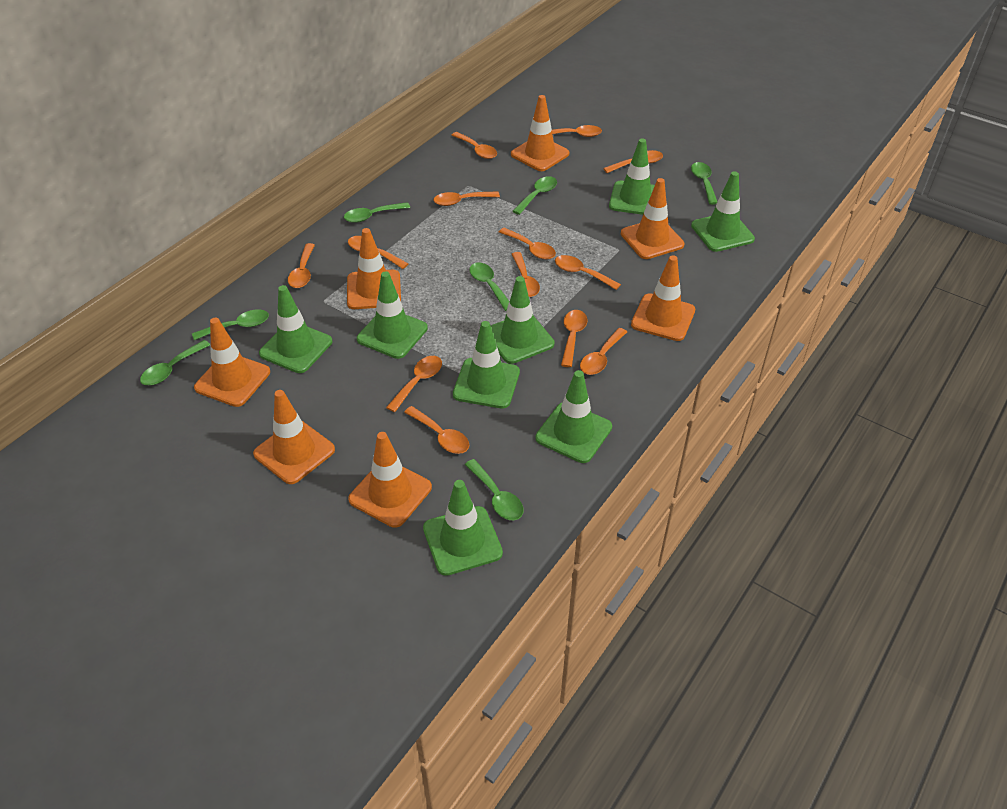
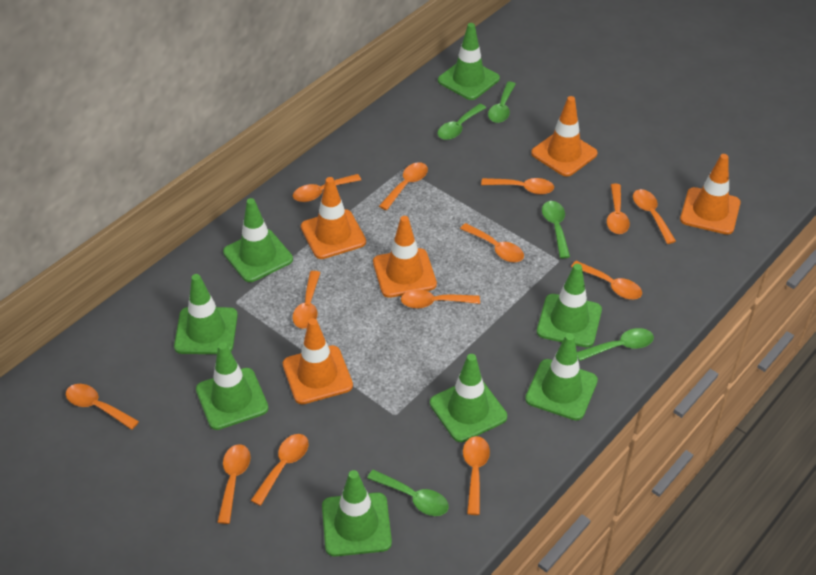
green spoon: 7 -> 5
orange traffic cone: 7 -> 5

